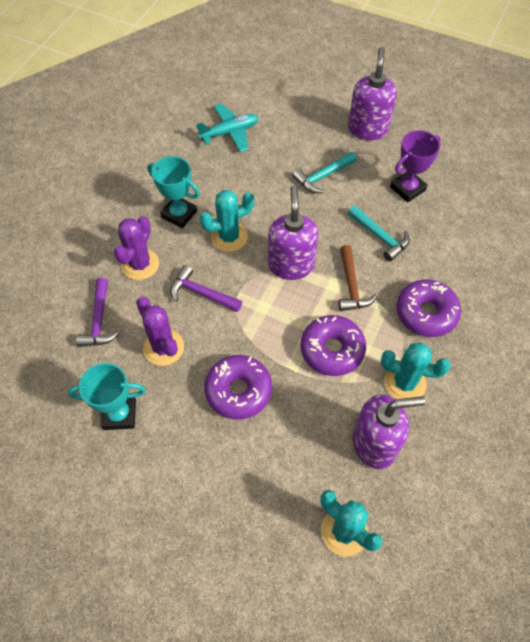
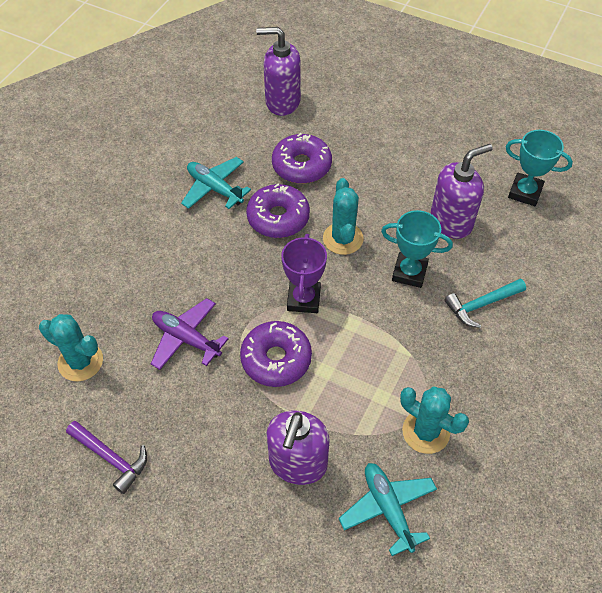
brown hammer: 1 -> 0
purple cactus: 2 -> 0
purple hammer: 2 -> 1
purple plane: 0 -> 1
turquoise hammer: 2 -> 1
turquoise plane: 1 -> 2

